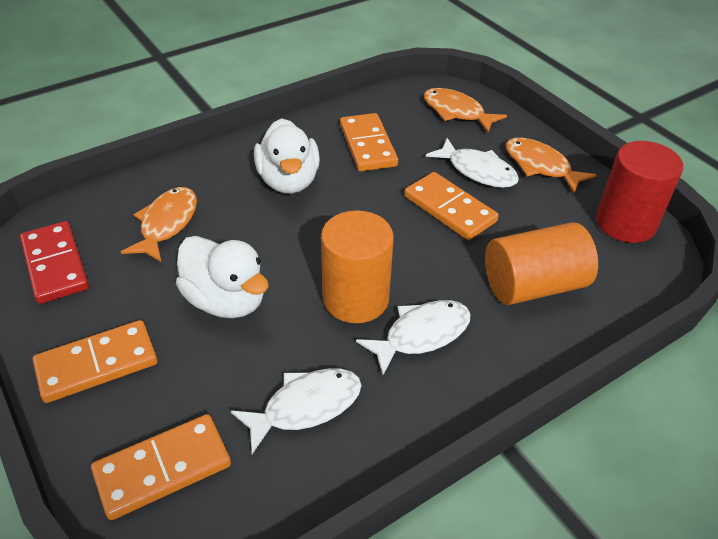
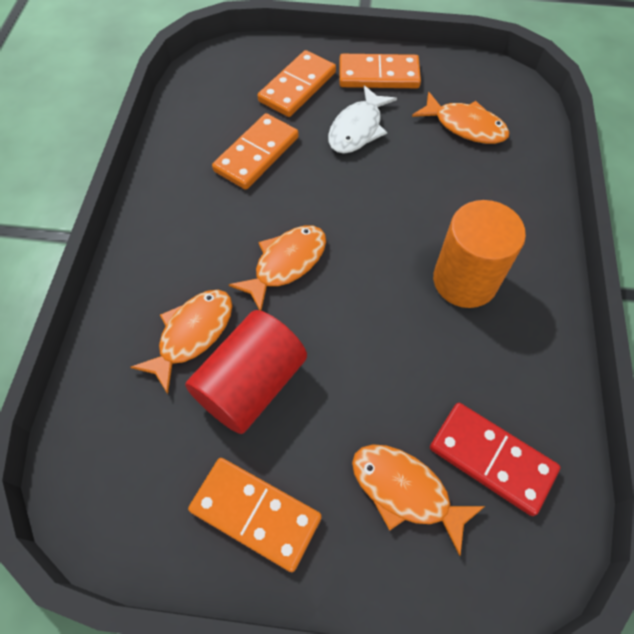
orange cylinder: 2 -> 1
orange fish: 3 -> 4
white duck: 2 -> 0
white fish: 3 -> 1

